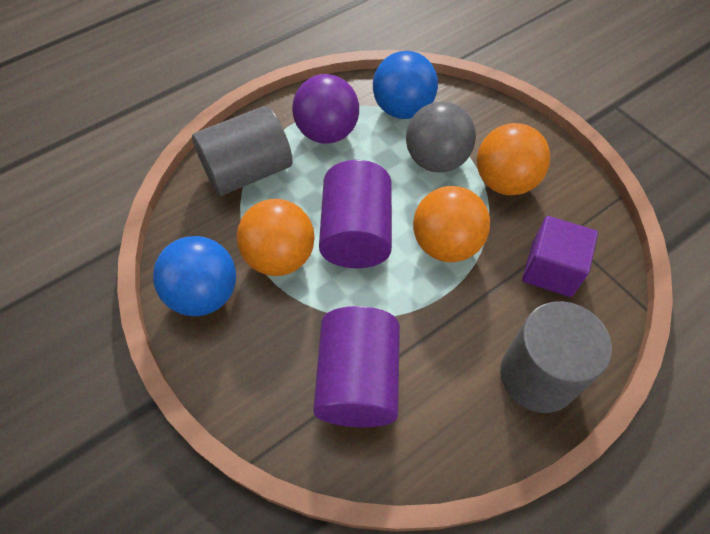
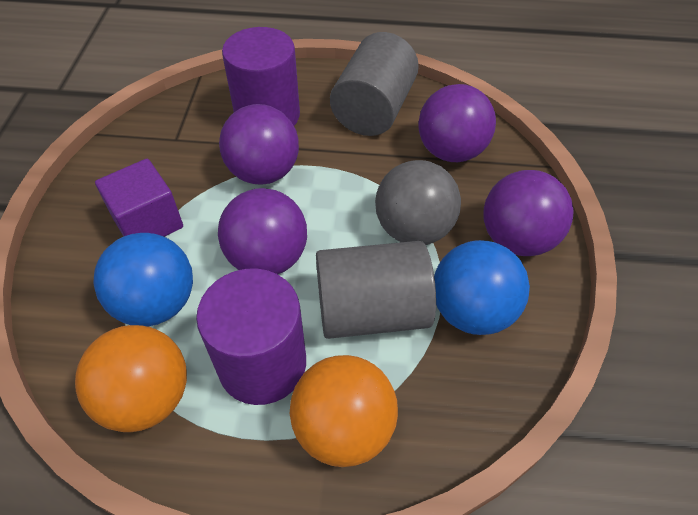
orange ball: 3 -> 2
purple ball: 1 -> 4

